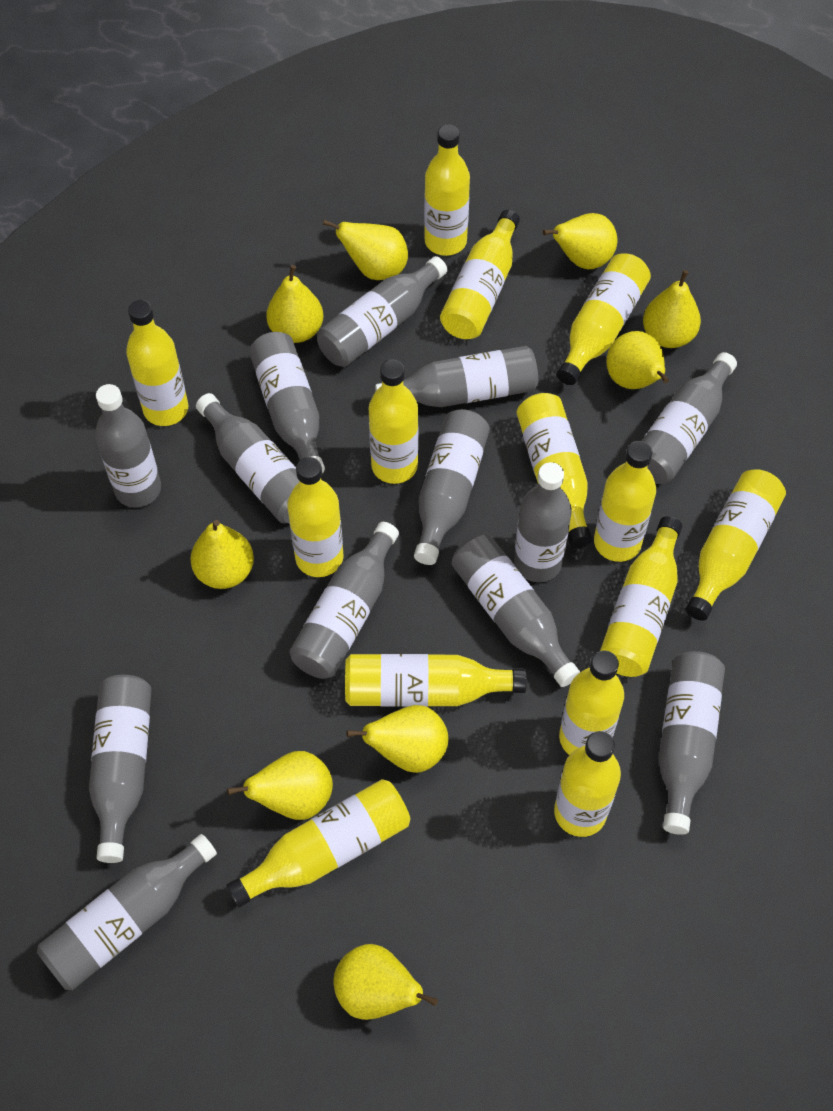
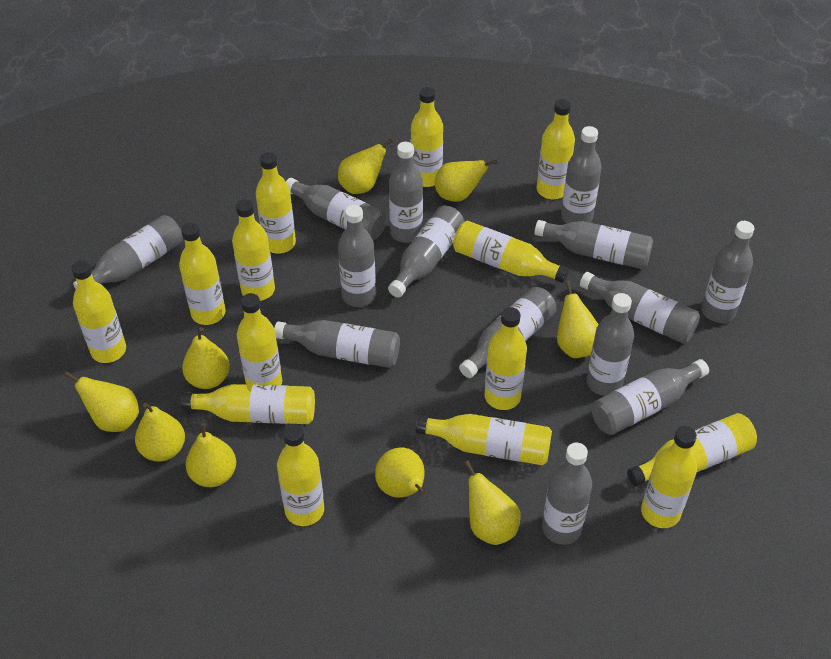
grey bottle: 13 -> 14

